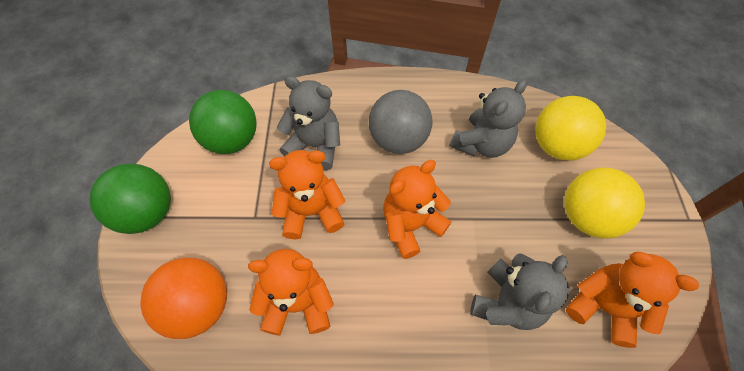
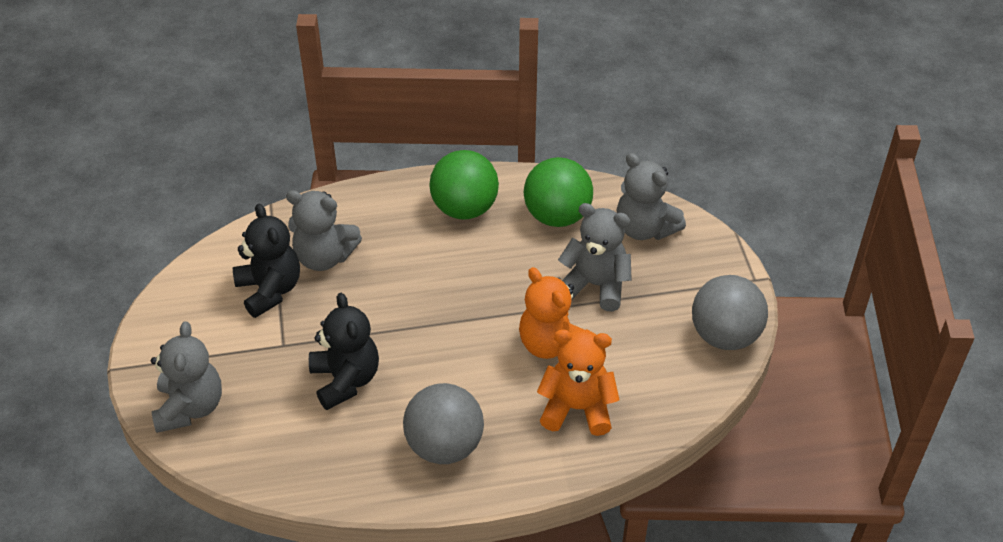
black teddy bear: 0 -> 2
grey ball: 1 -> 2
grey teddy bear: 3 -> 4
orange ball: 1 -> 0
orange teddy bear: 4 -> 2
yellow ball: 2 -> 0

